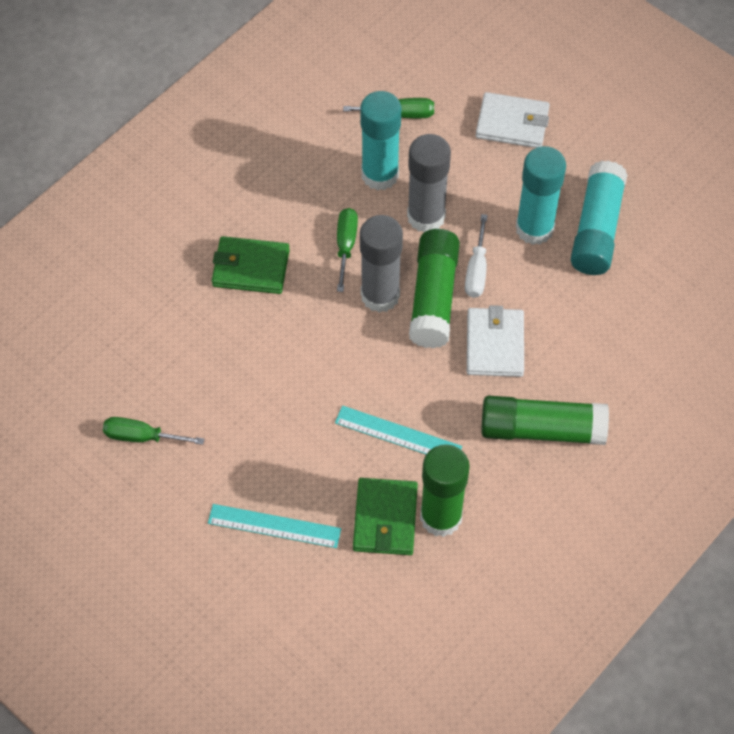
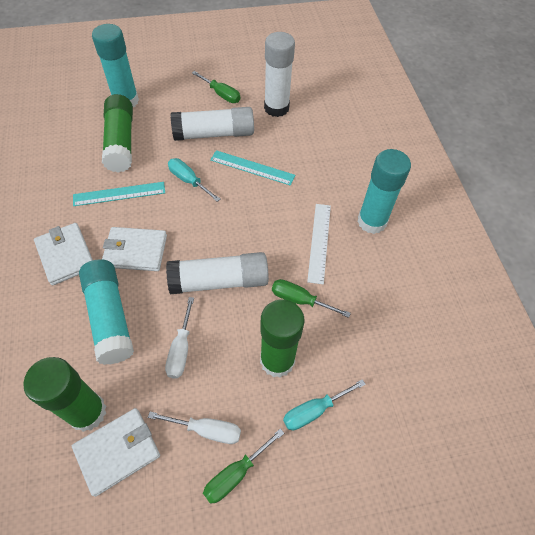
green wallet: 2 -> 0
grey glue stick: 2 -> 0
turquoise screwdriver: 0 -> 2
white glue stick: 0 -> 3
white ruler: 0 -> 1
white screwdriver: 1 -> 2
white wallet: 2 -> 3

